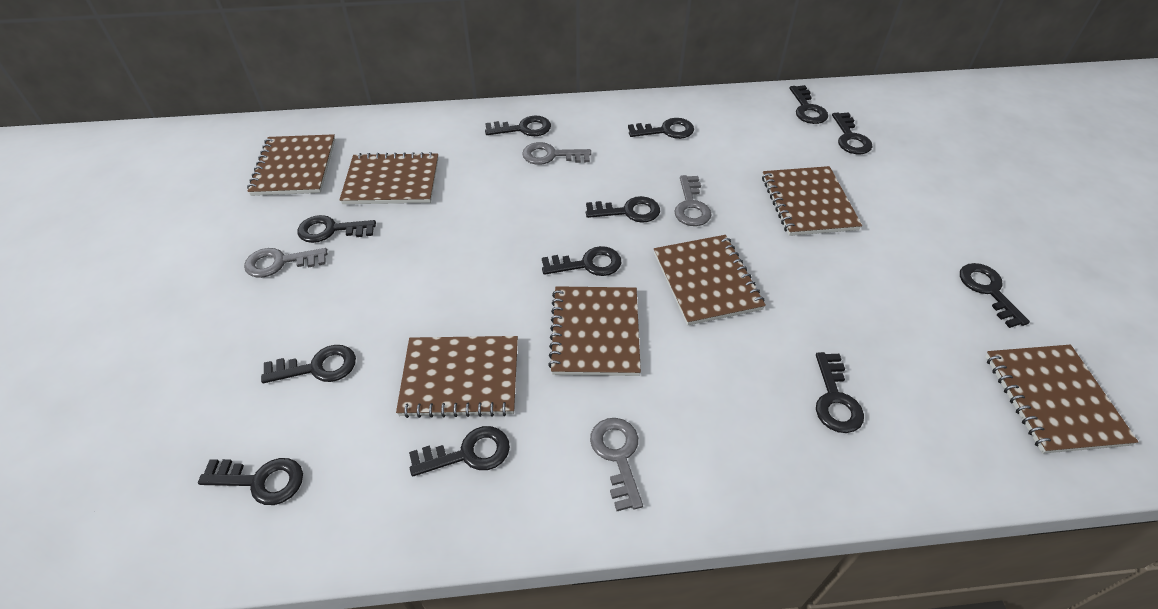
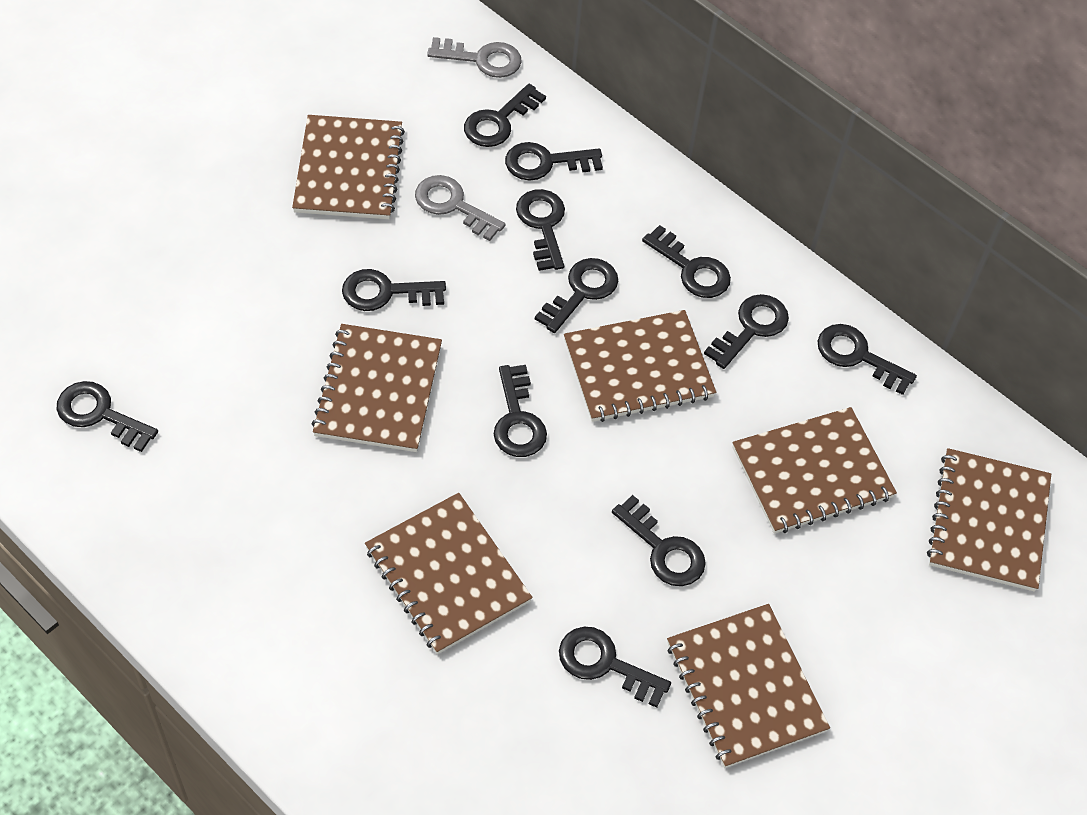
grey key: 4 -> 2

